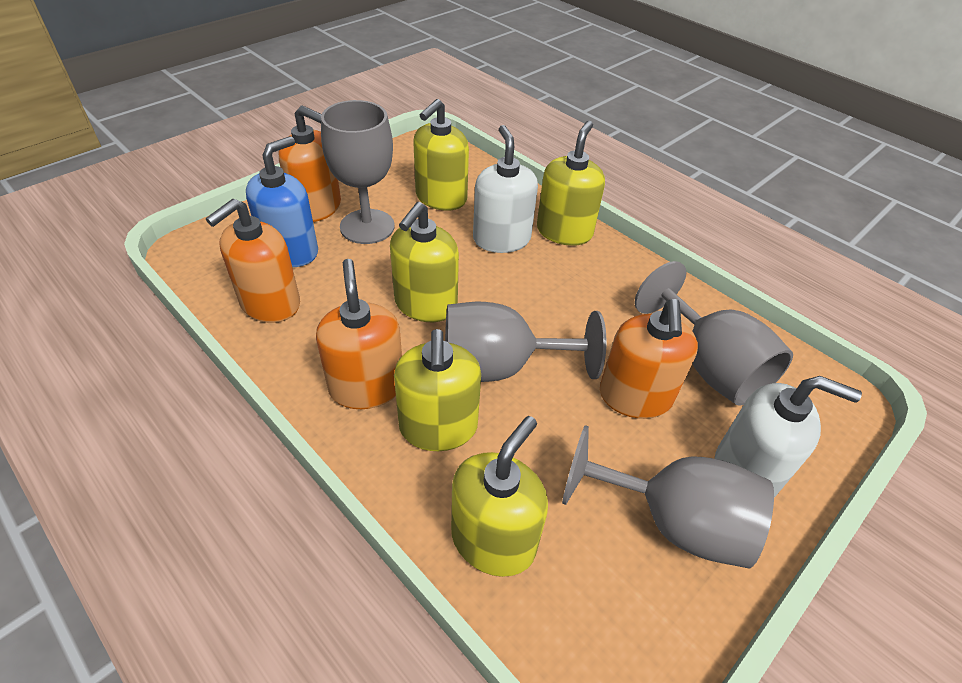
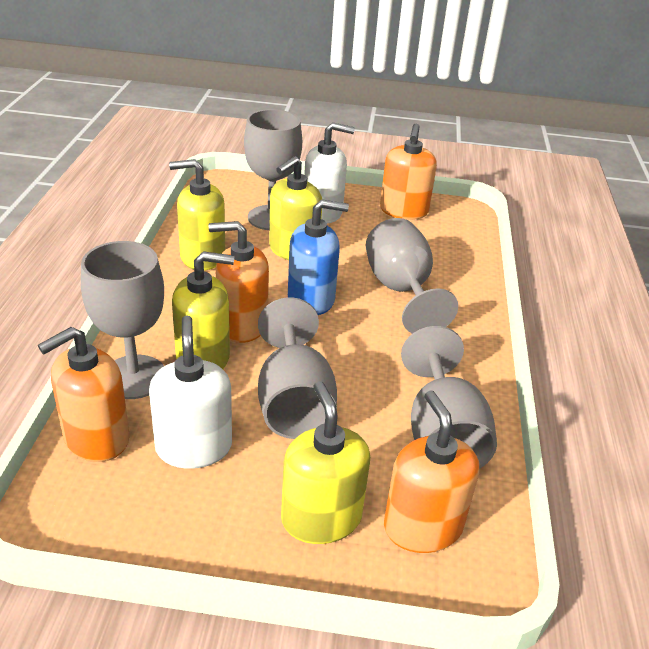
grey goblet: 4 -> 5
yellow soap dispenser: 5 -> 4

